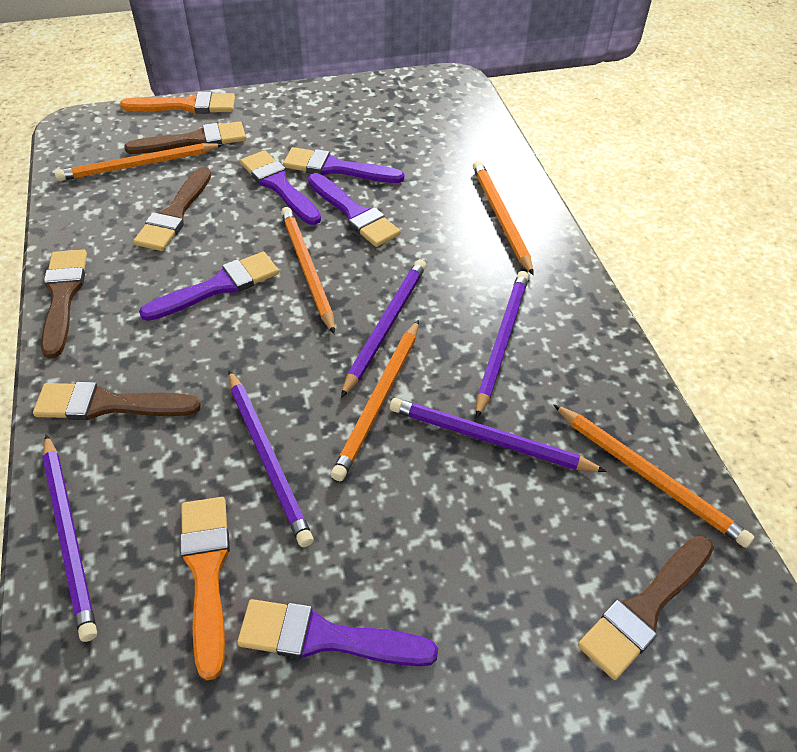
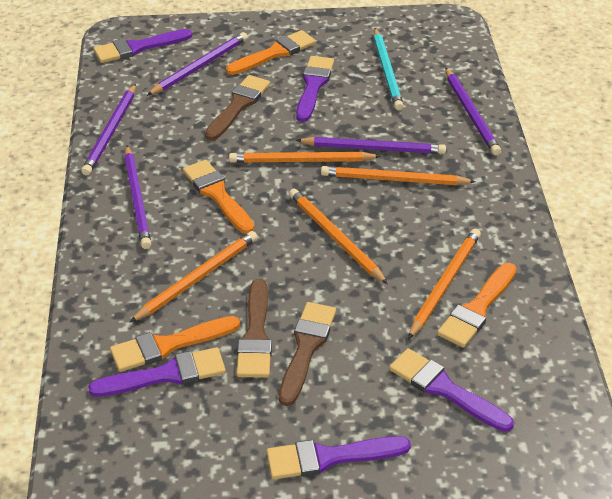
brown brush: 5 -> 3
orange brush: 2 -> 4
turquoise pencil: 0 -> 1

